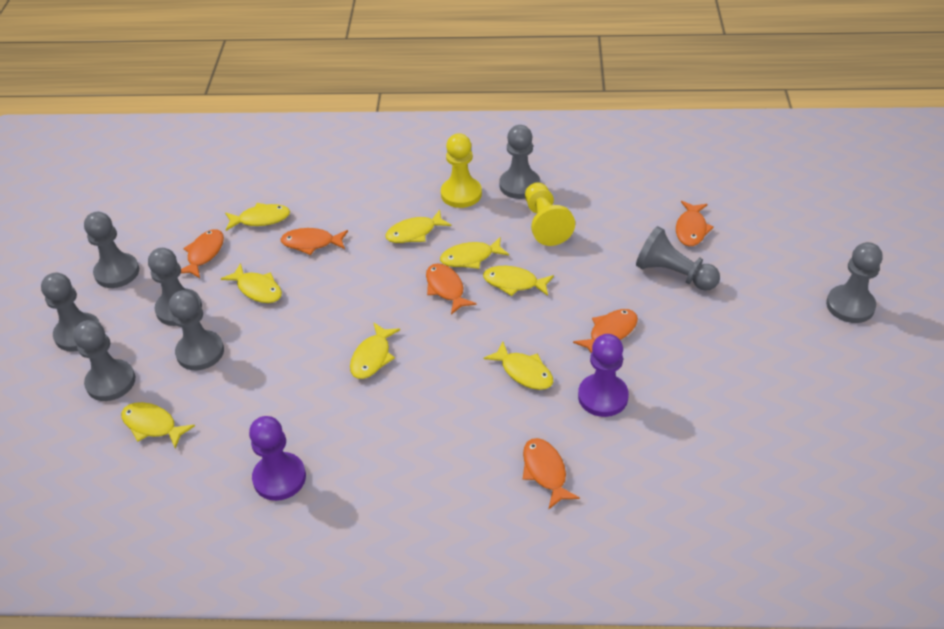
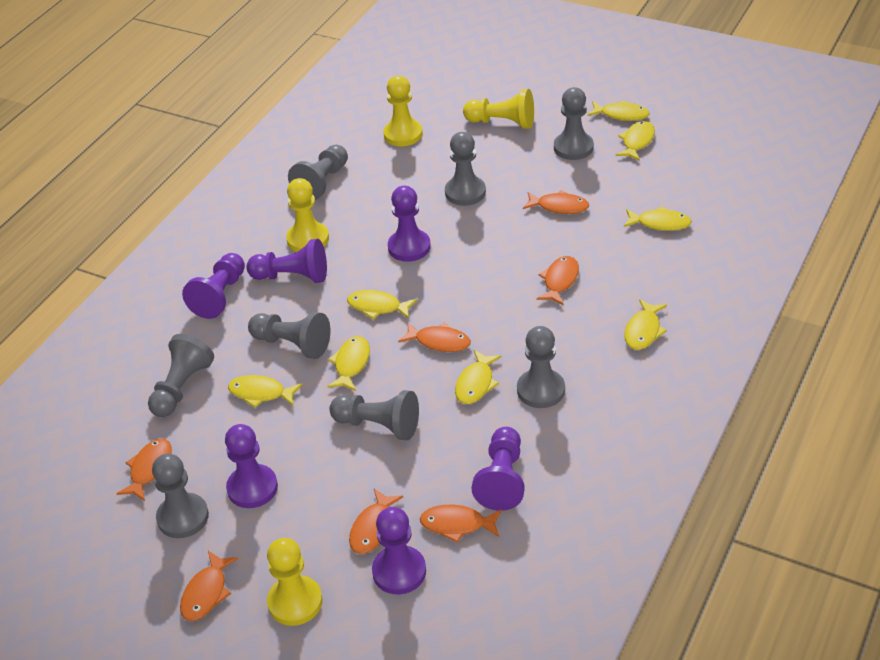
orange fish: 6 -> 7
purple pawn: 2 -> 6
yellow pawn: 2 -> 4

